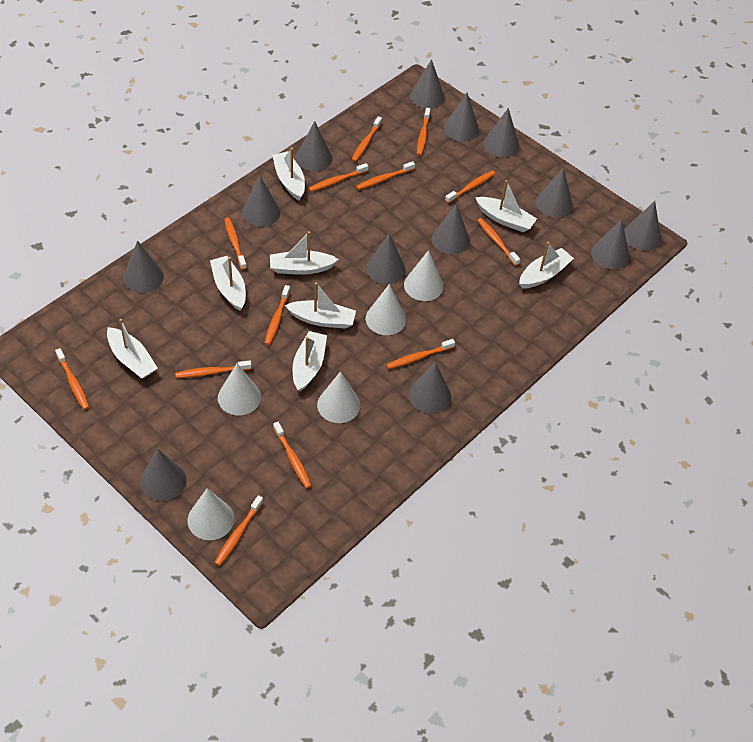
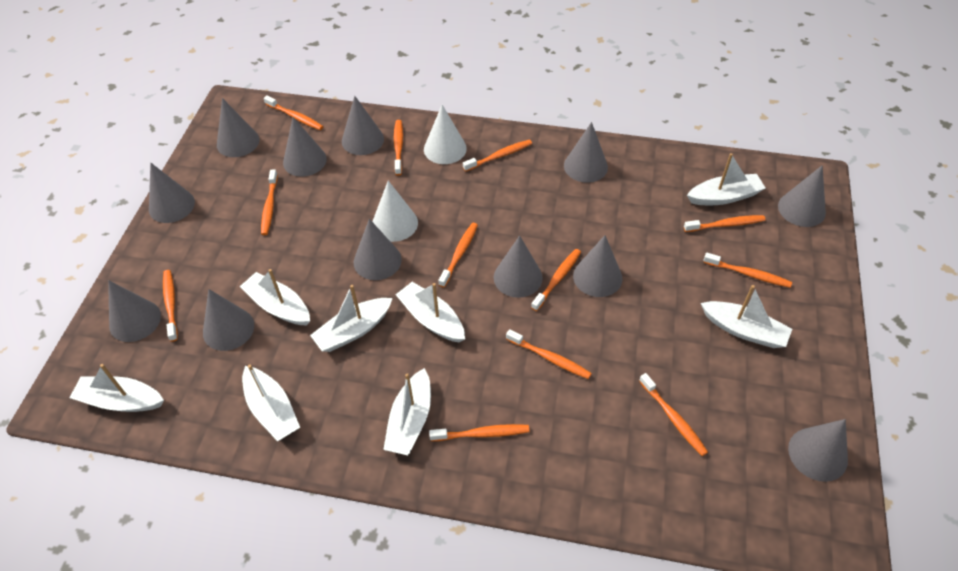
grey cone: 13 -> 12
orange toothbrush: 13 -> 12
white cone: 5 -> 2

